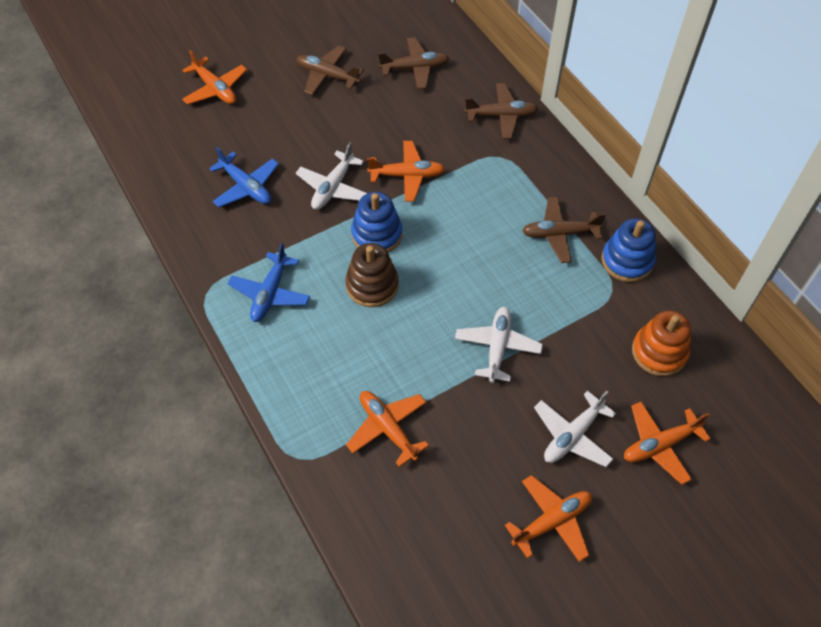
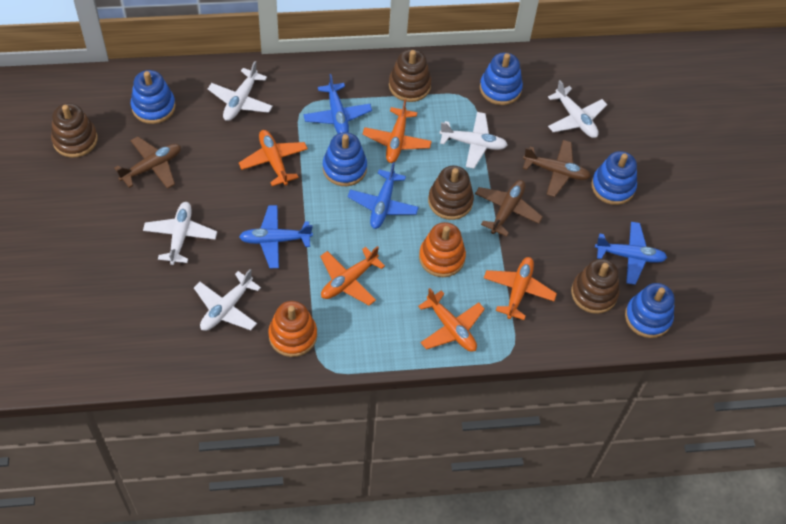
blue plane: 2 -> 4
blue stacking toy: 2 -> 5
brown plane: 4 -> 3
brown stacking toy: 1 -> 4
orange stacking toy: 1 -> 2
white plane: 3 -> 5

